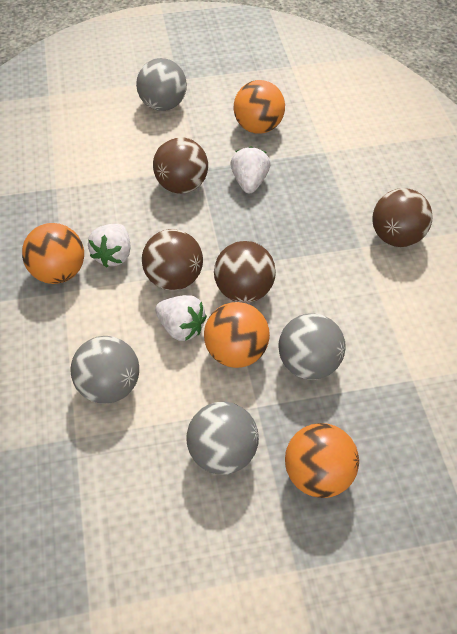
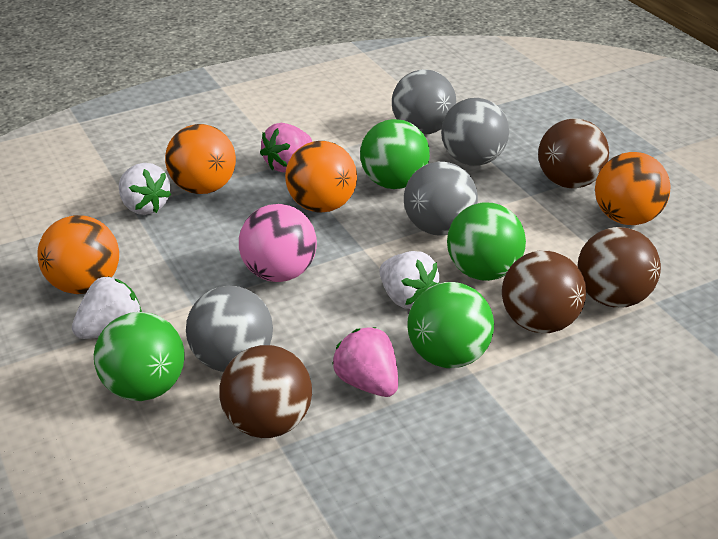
green ball: 0 -> 4
pink ball: 0 -> 1
pink strawberry: 0 -> 2

